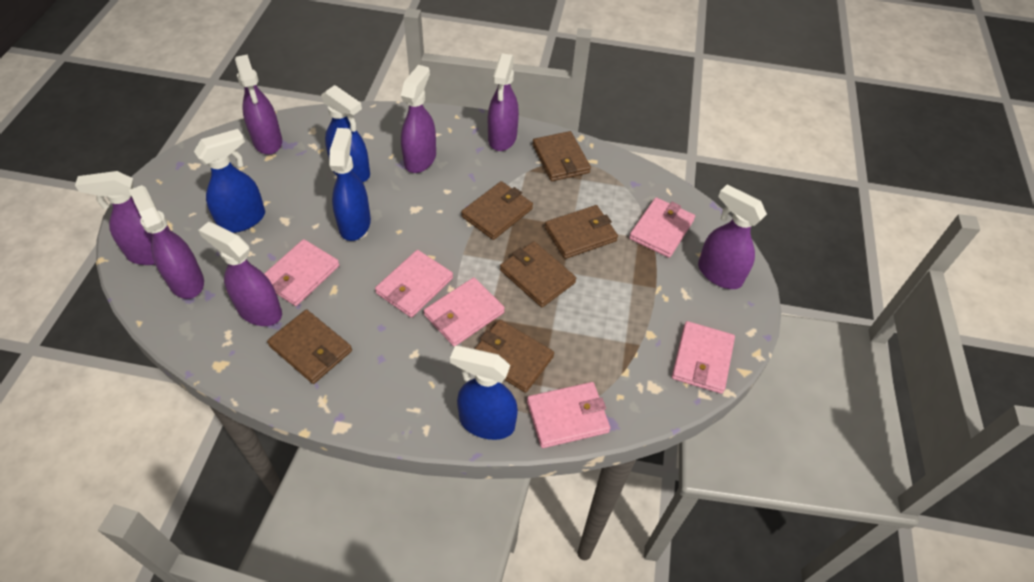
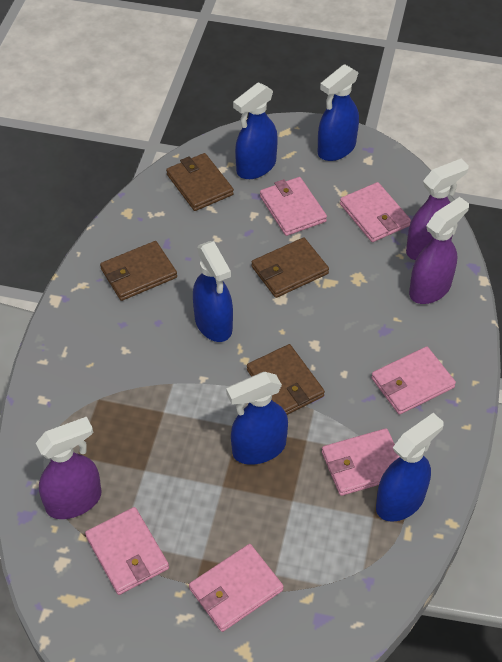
blue spray bottle: 4 -> 5
brown wallet: 6 -> 4
purple spray bottle: 7 -> 3

